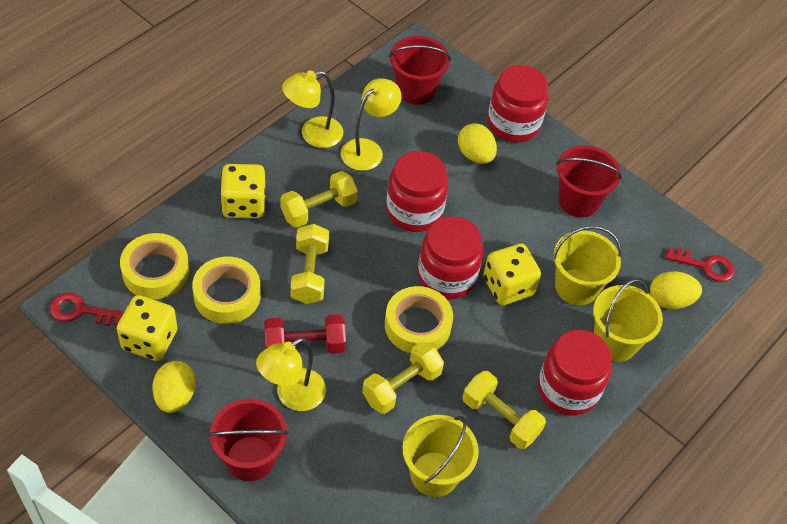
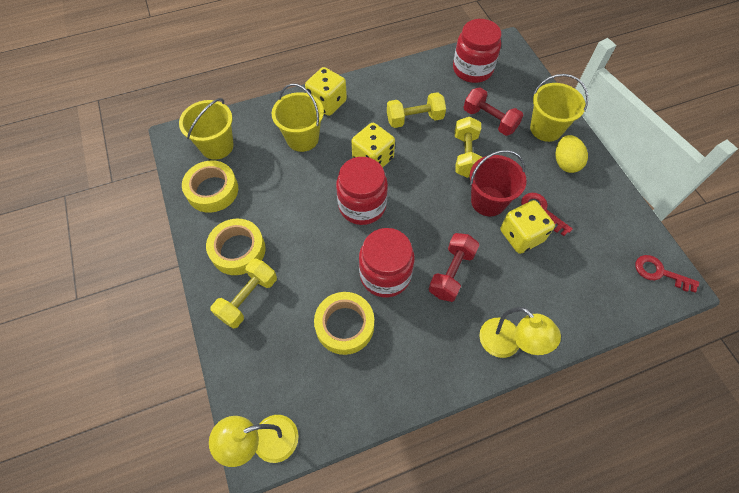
red bucket: 3 -> 1
red dumbbell: 1 -> 2
red jar: 4 -> 3
yellow dumbbell: 4 -> 3
yellow egg: 3 -> 1
yellow lamp: 3 -> 2

